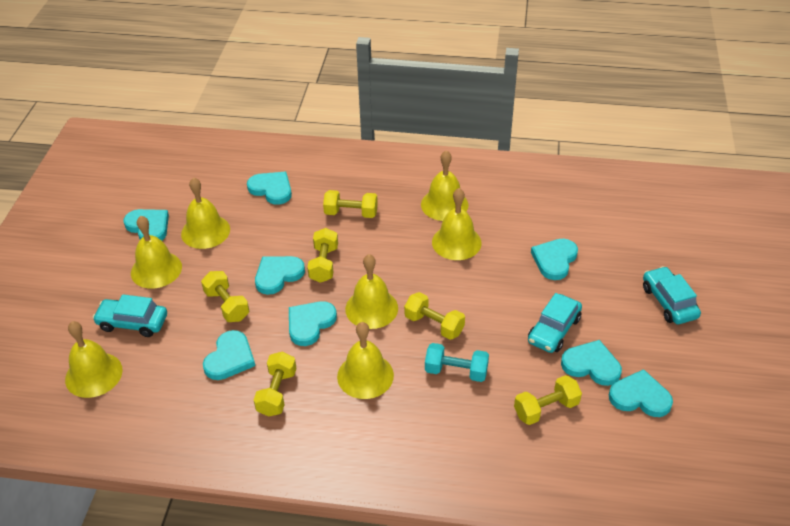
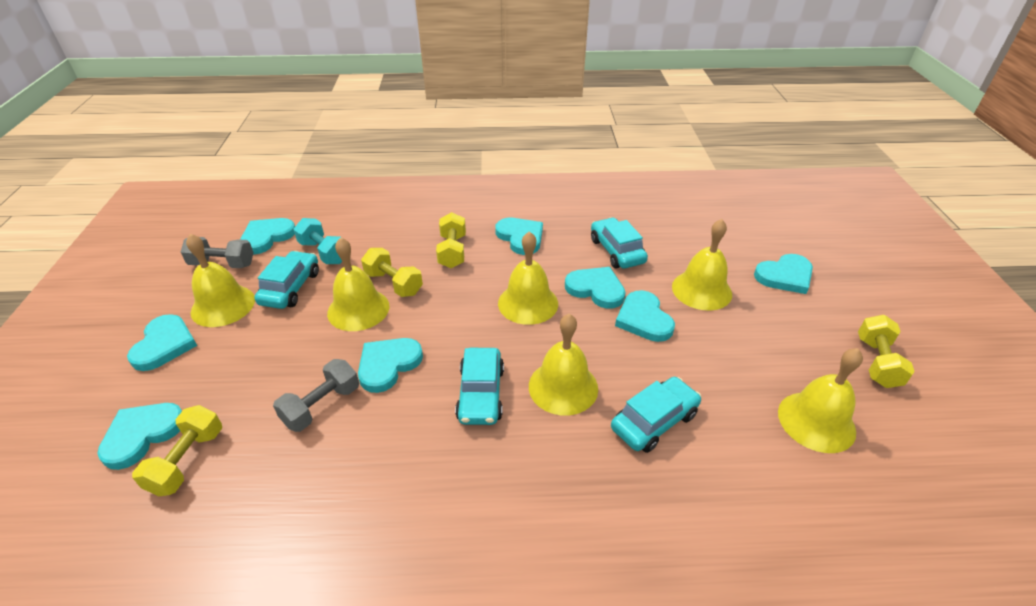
grey dumbbell: 0 -> 2
turquoise car: 3 -> 4
yellow bell: 7 -> 6
yellow dumbbell: 6 -> 4

